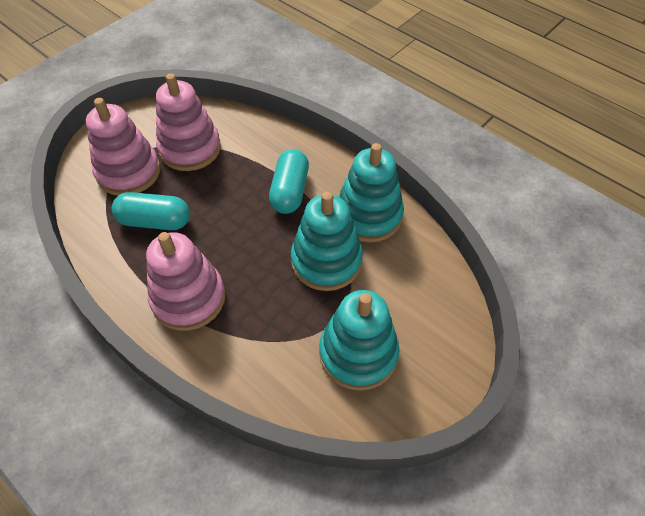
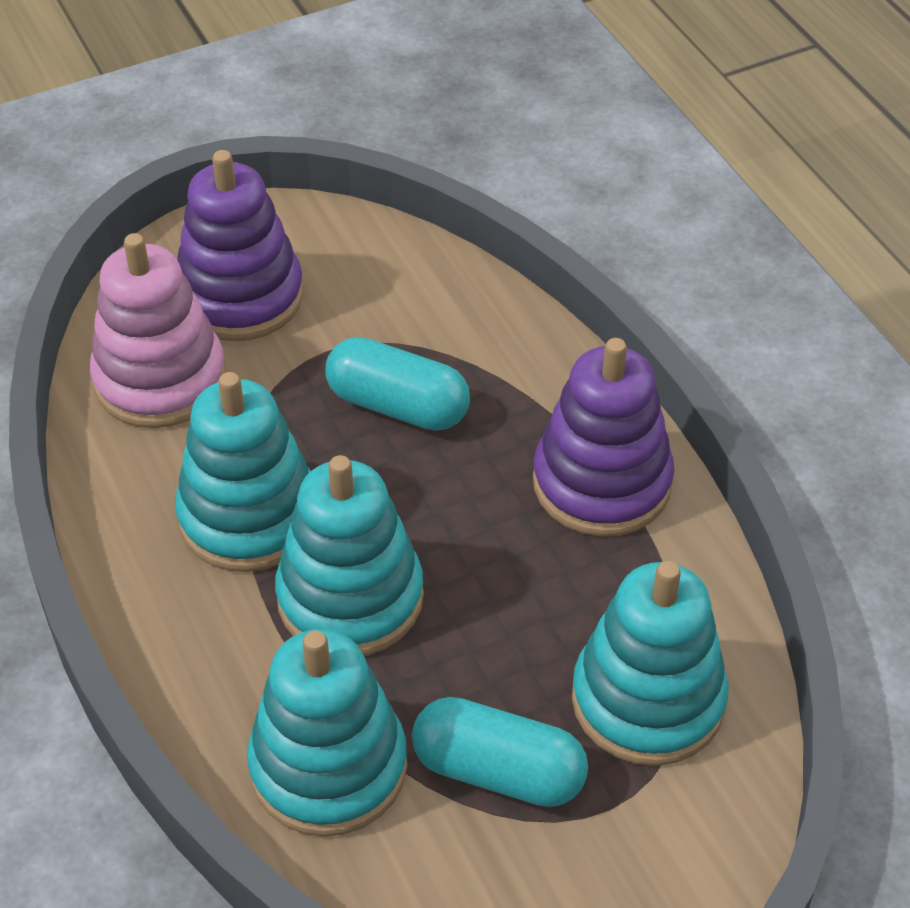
pink stacking toy: 3 -> 1
purple stacking toy: 0 -> 2
turquoise stacking toy: 3 -> 4

